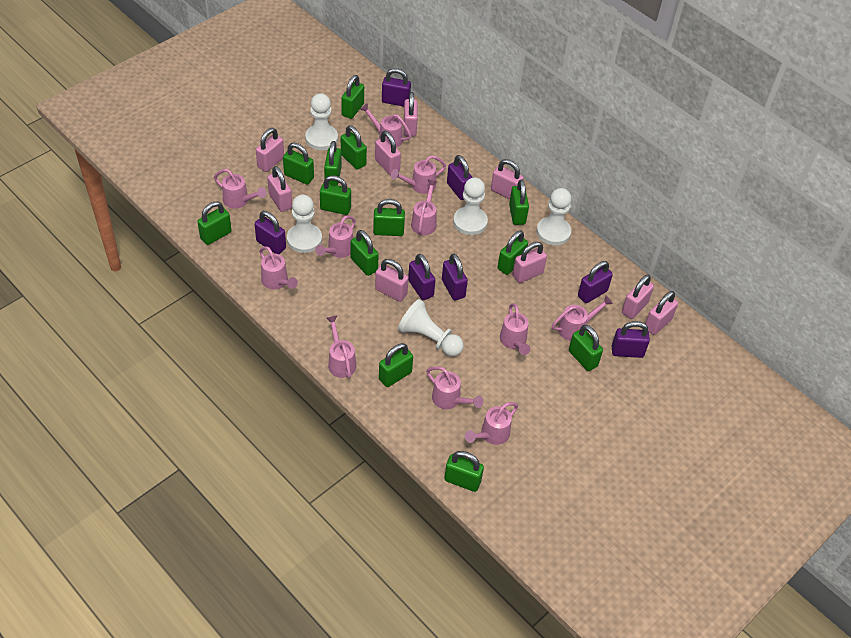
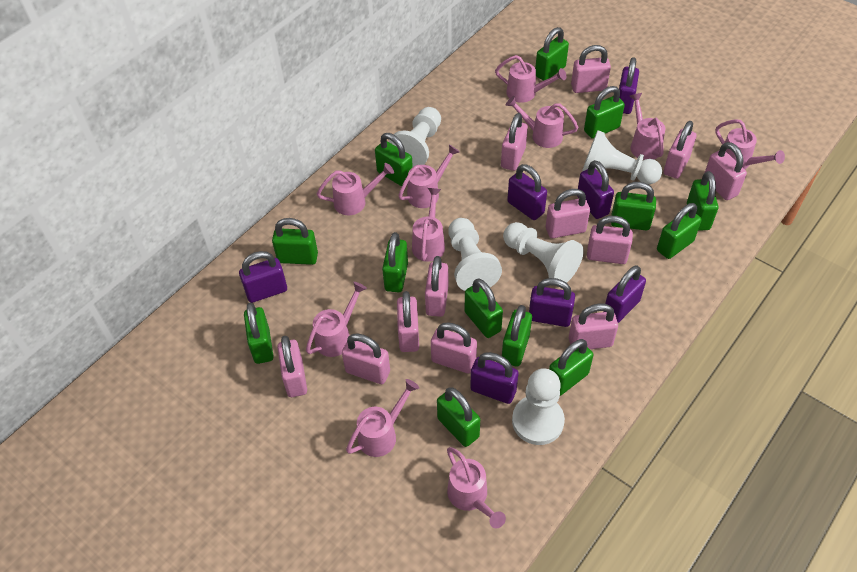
pink padlock: 9 -> 12
pink watering can: 11 -> 10

